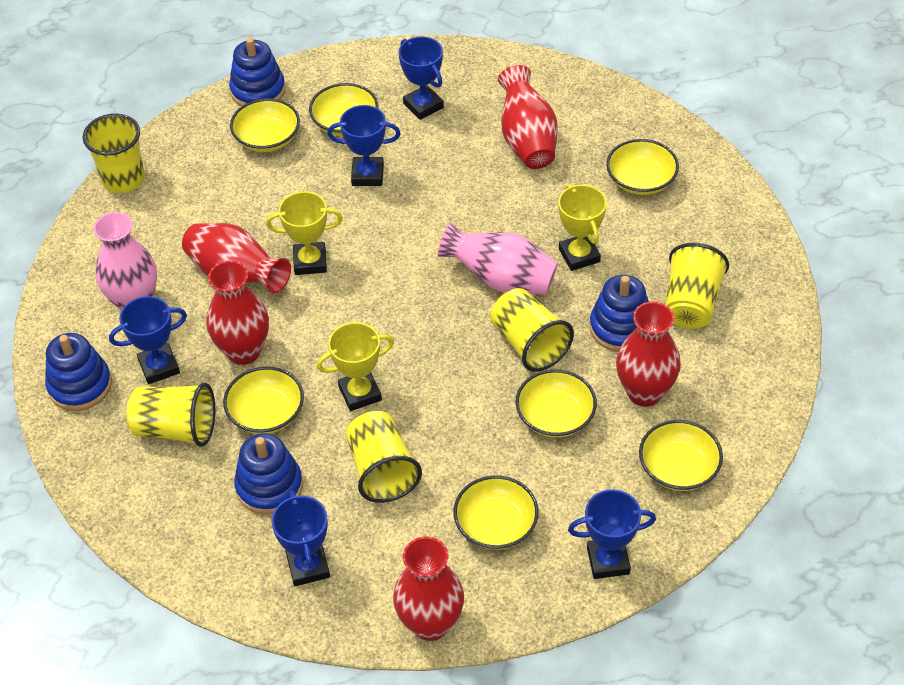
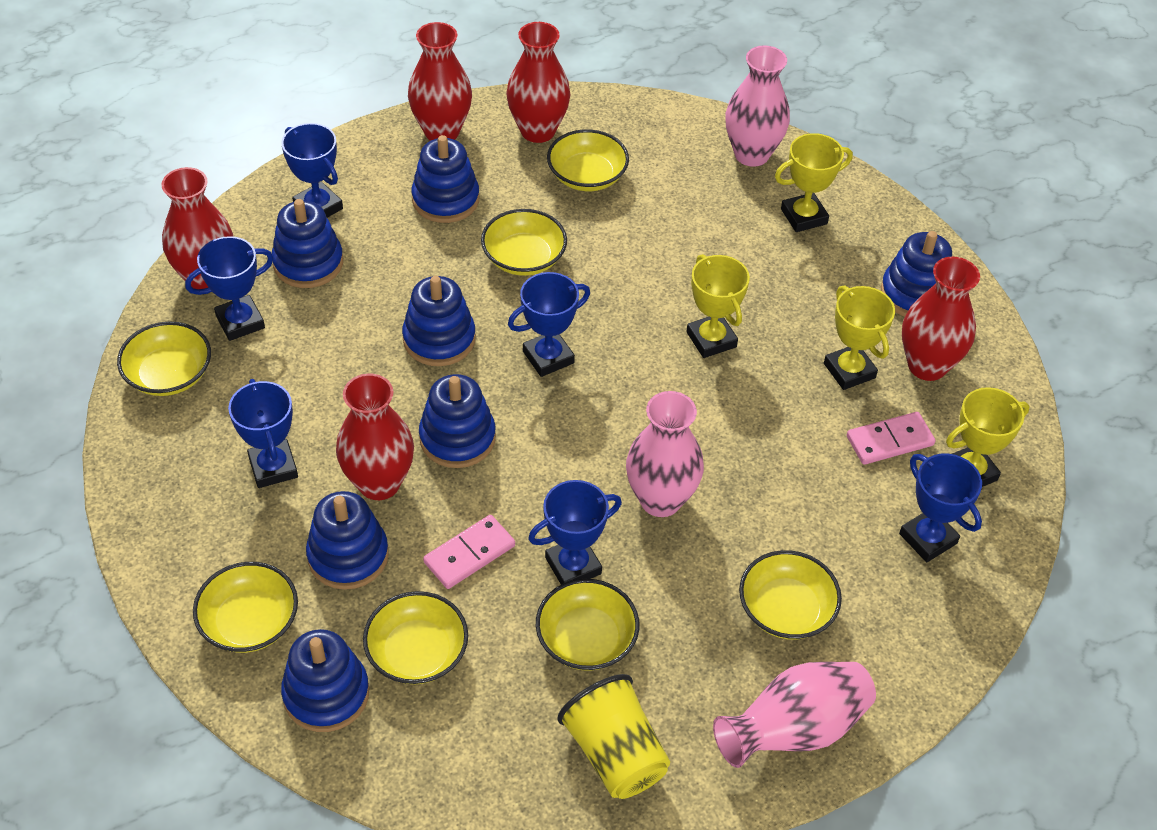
blue stacking toy: 4 -> 7
blue trophy: 5 -> 6
pink domino: 0 -> 2
pink vase: 2 -> 3
yellow cup: 5 -> 1
yellow trophy: 3 -> 4

